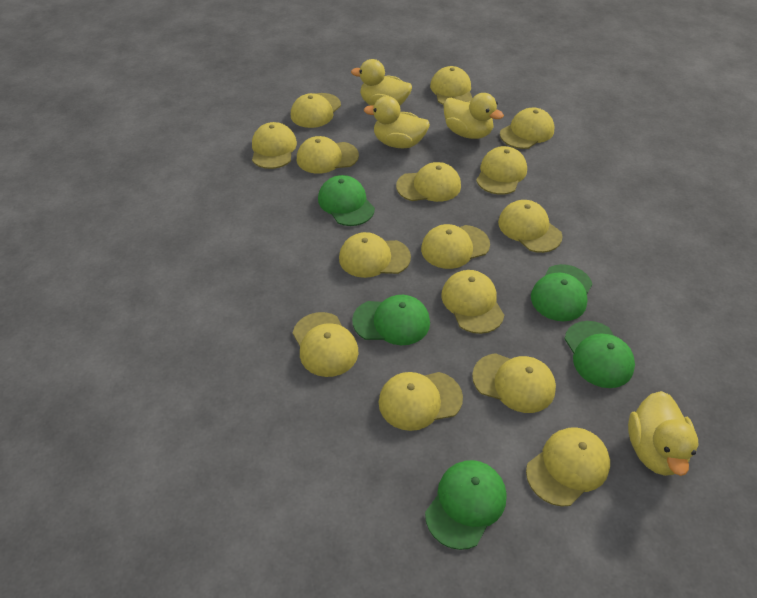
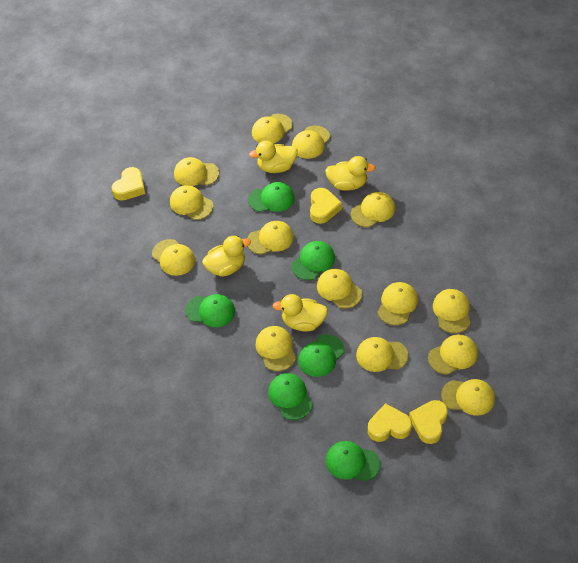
green cap: 5 -> 6
yellow cap: 15 -> 14
yellow heart: 0 -> 4

